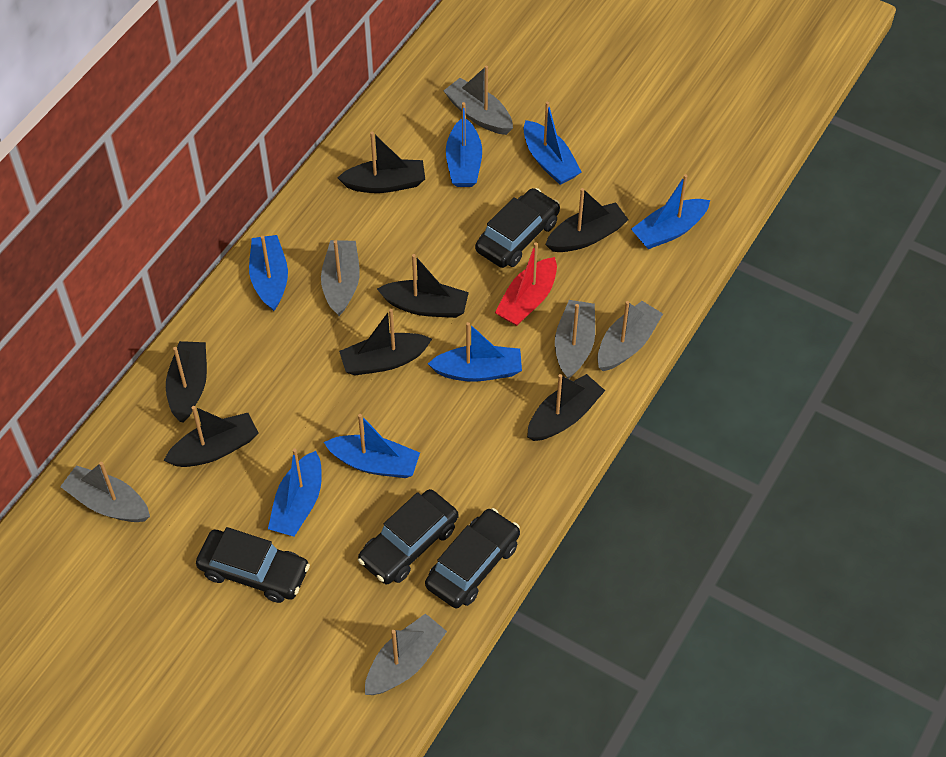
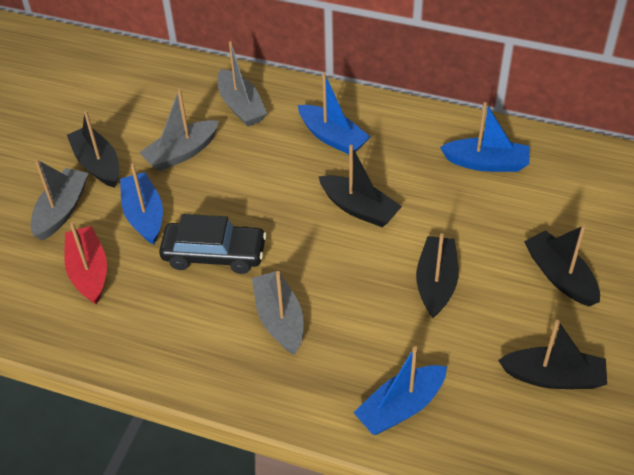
black boat: 7 -> 5
black car: 4 -> 1
blue boat: 7 -> 4
grey boat: 6 -> 4

